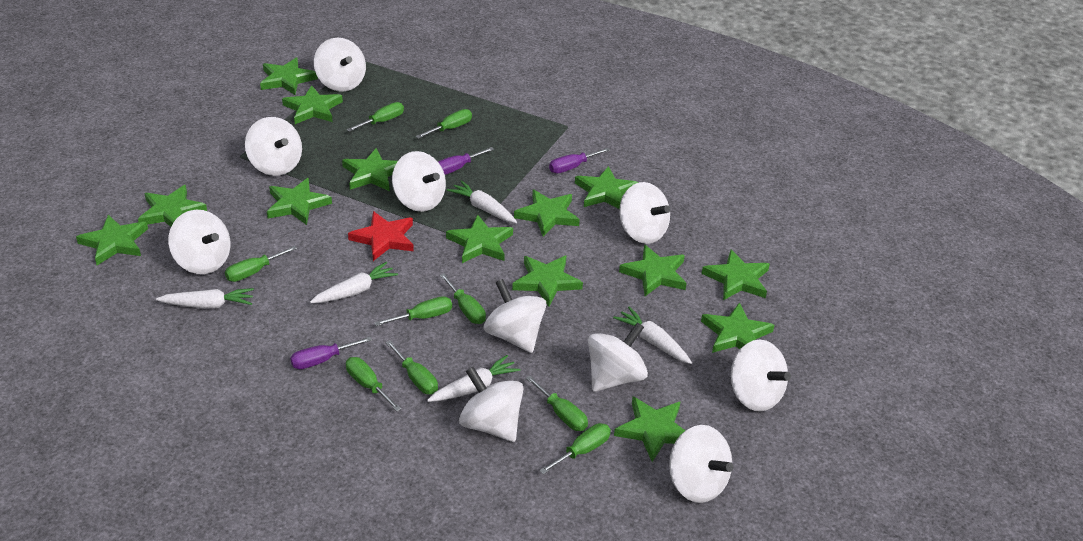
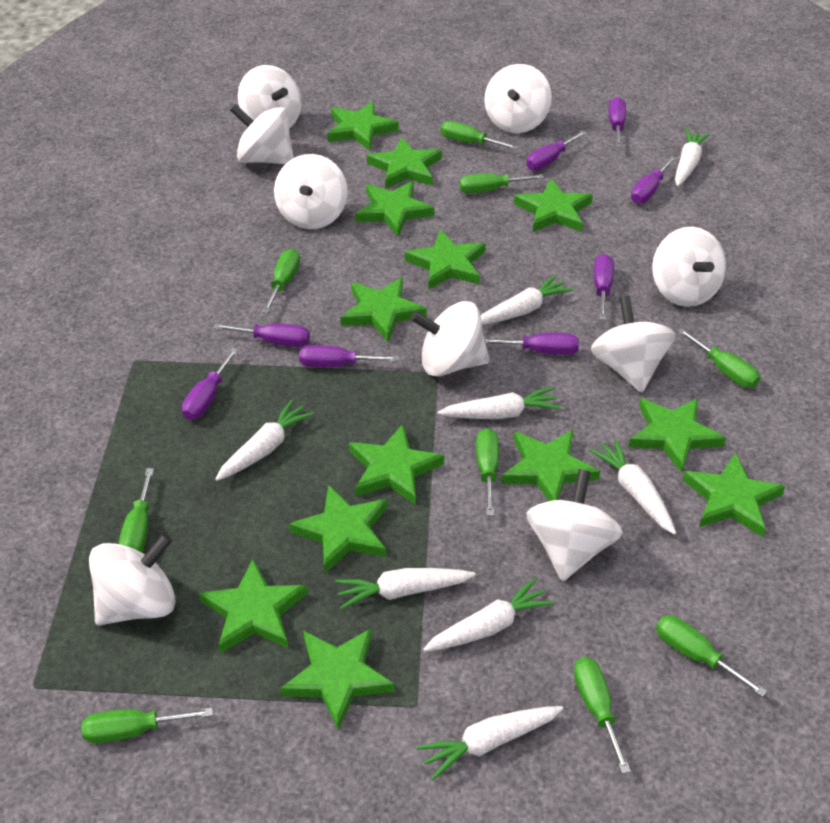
green star: 14 -> 13
purple screwdriver: 3 -> 8
red star: 1 -> 0
white carrot: 5 -> 8
white spinning top: 10 -> 9

